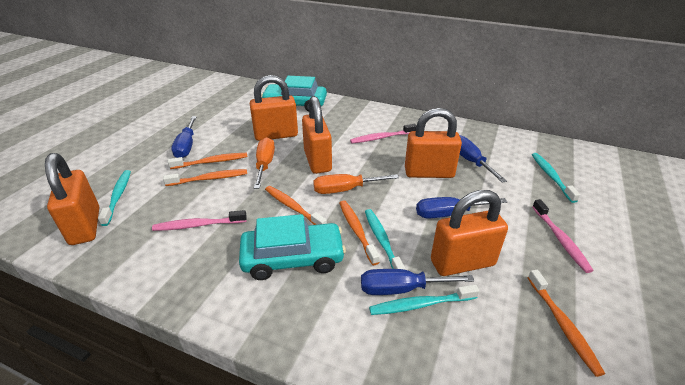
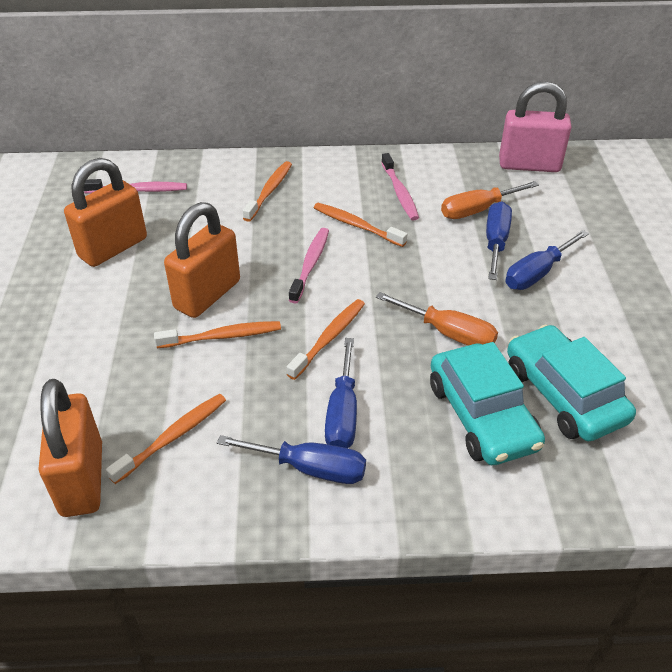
orange padlock: 5 -> 3
pink padlock: 0 -> 1
turquoise toothbrush: 4 -> 0

